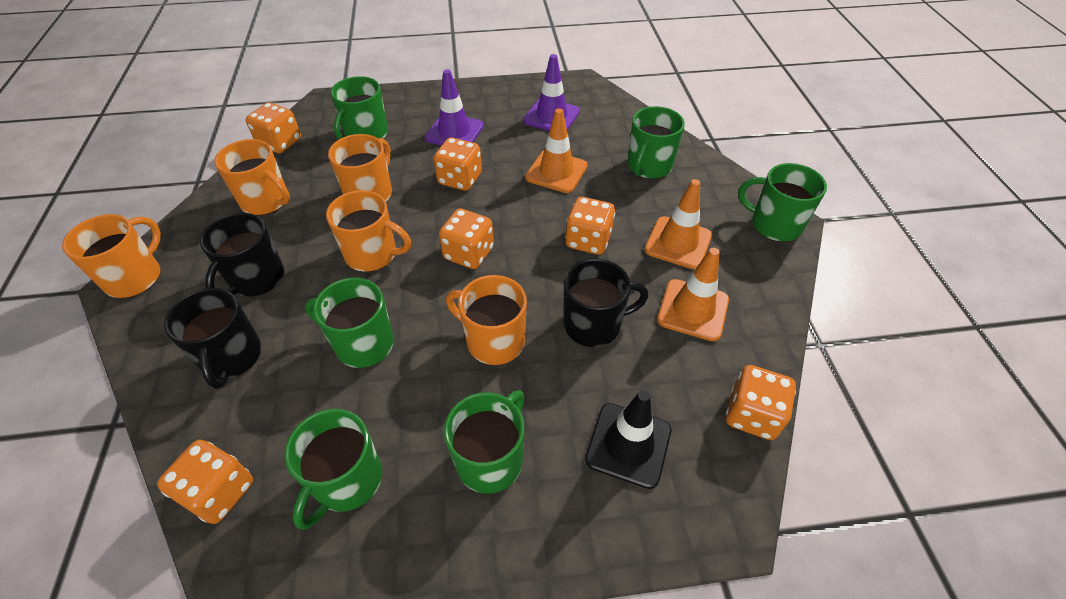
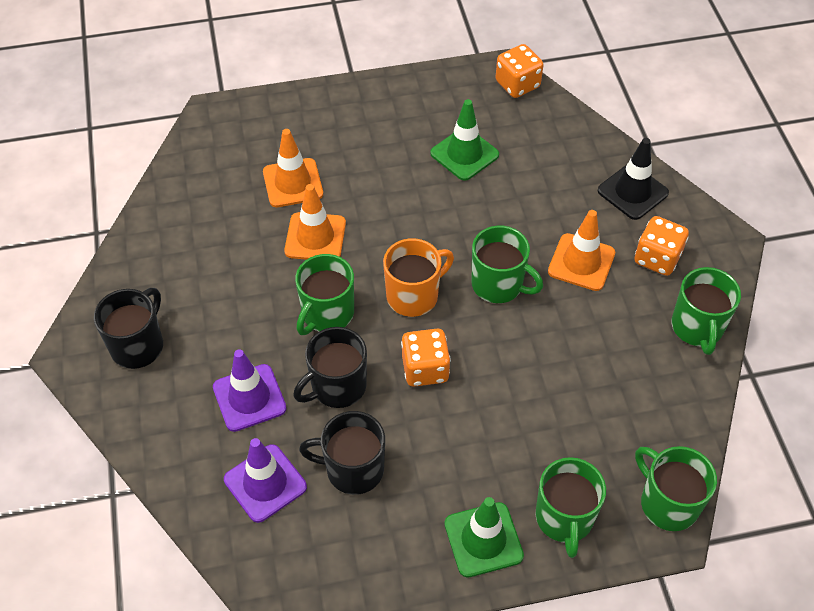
green mug: 6 -> 5
green traffic cone: 0 -> 2
orange dice: 6 -> 3
orange mug: 5 -> 1

